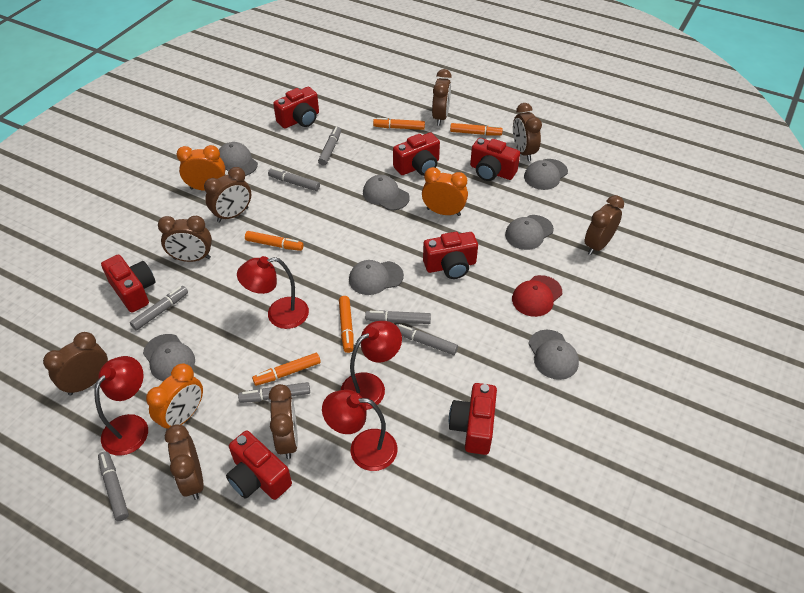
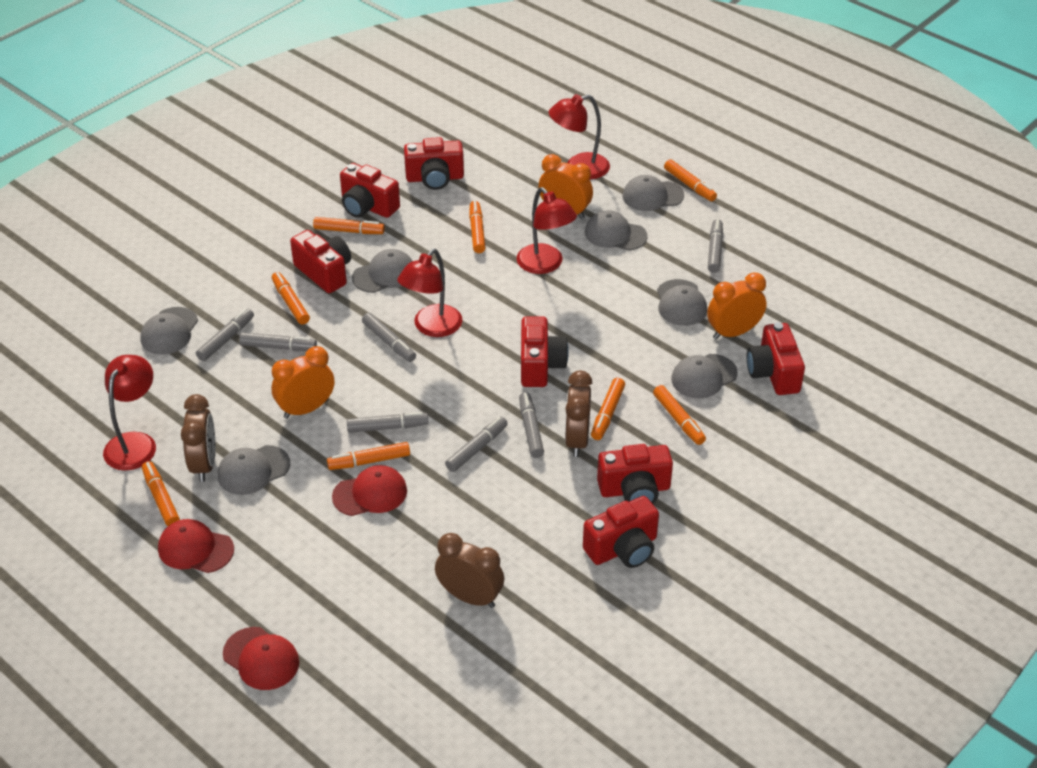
brown clock: 8 -> 3
orange marker: 5 -> 8
red cap: 1 -> 3

